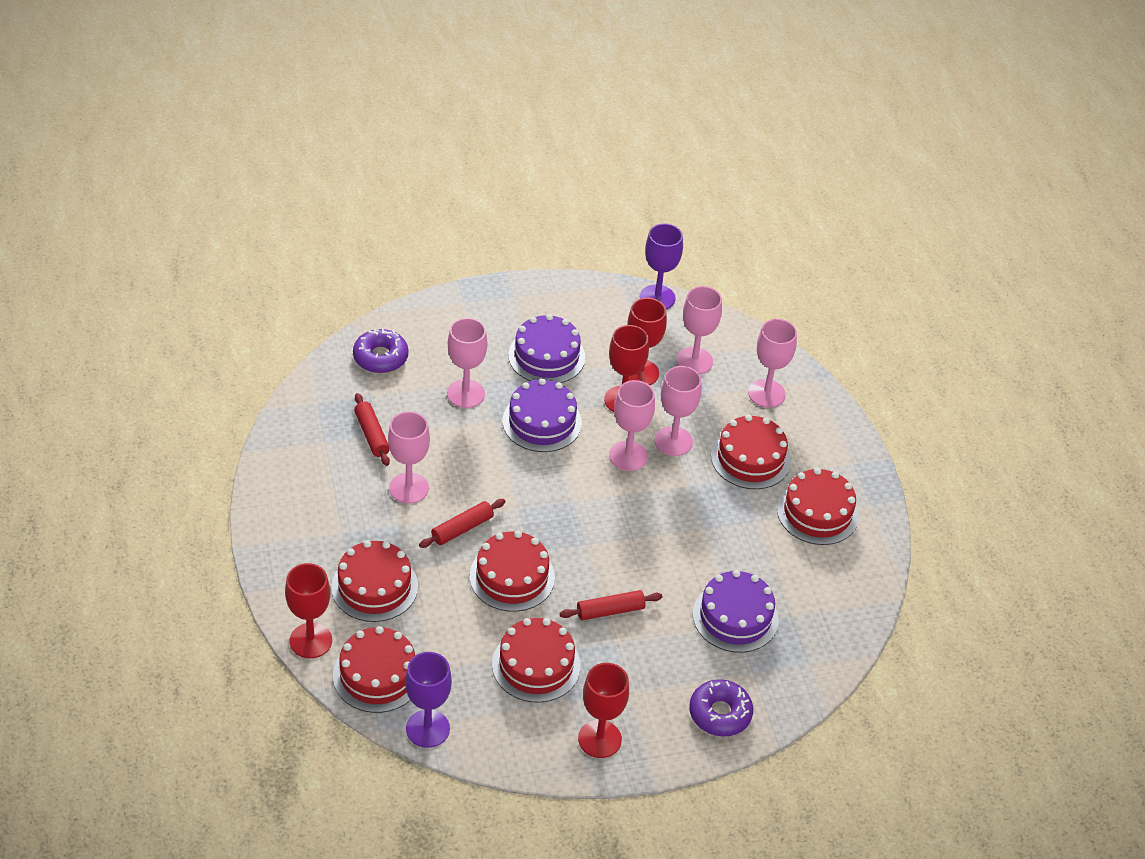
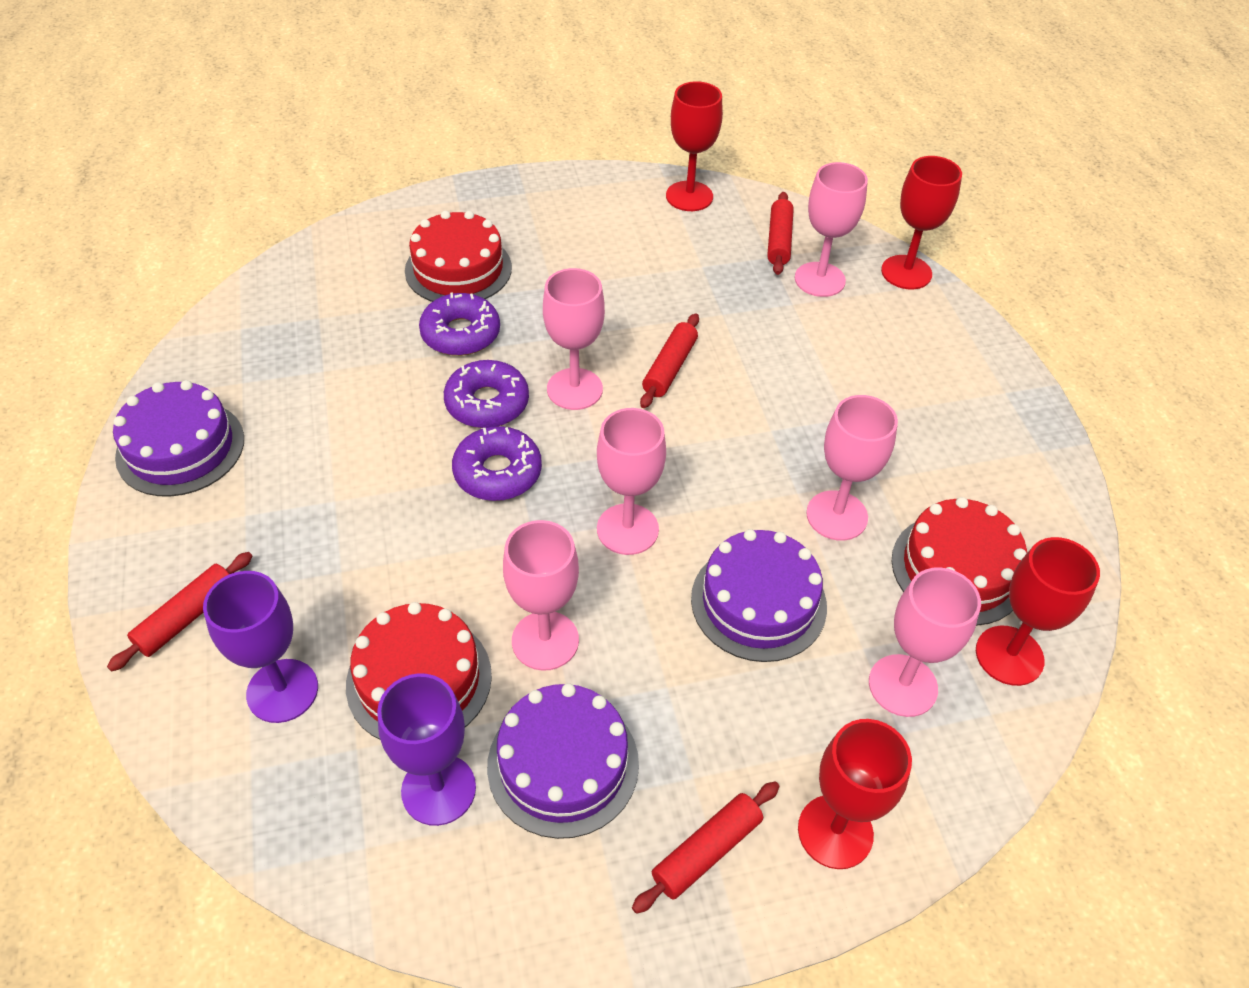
purple donut: 2 -> 3
red cake: 6 -> 3
red rolling pin: 3 -> 4

